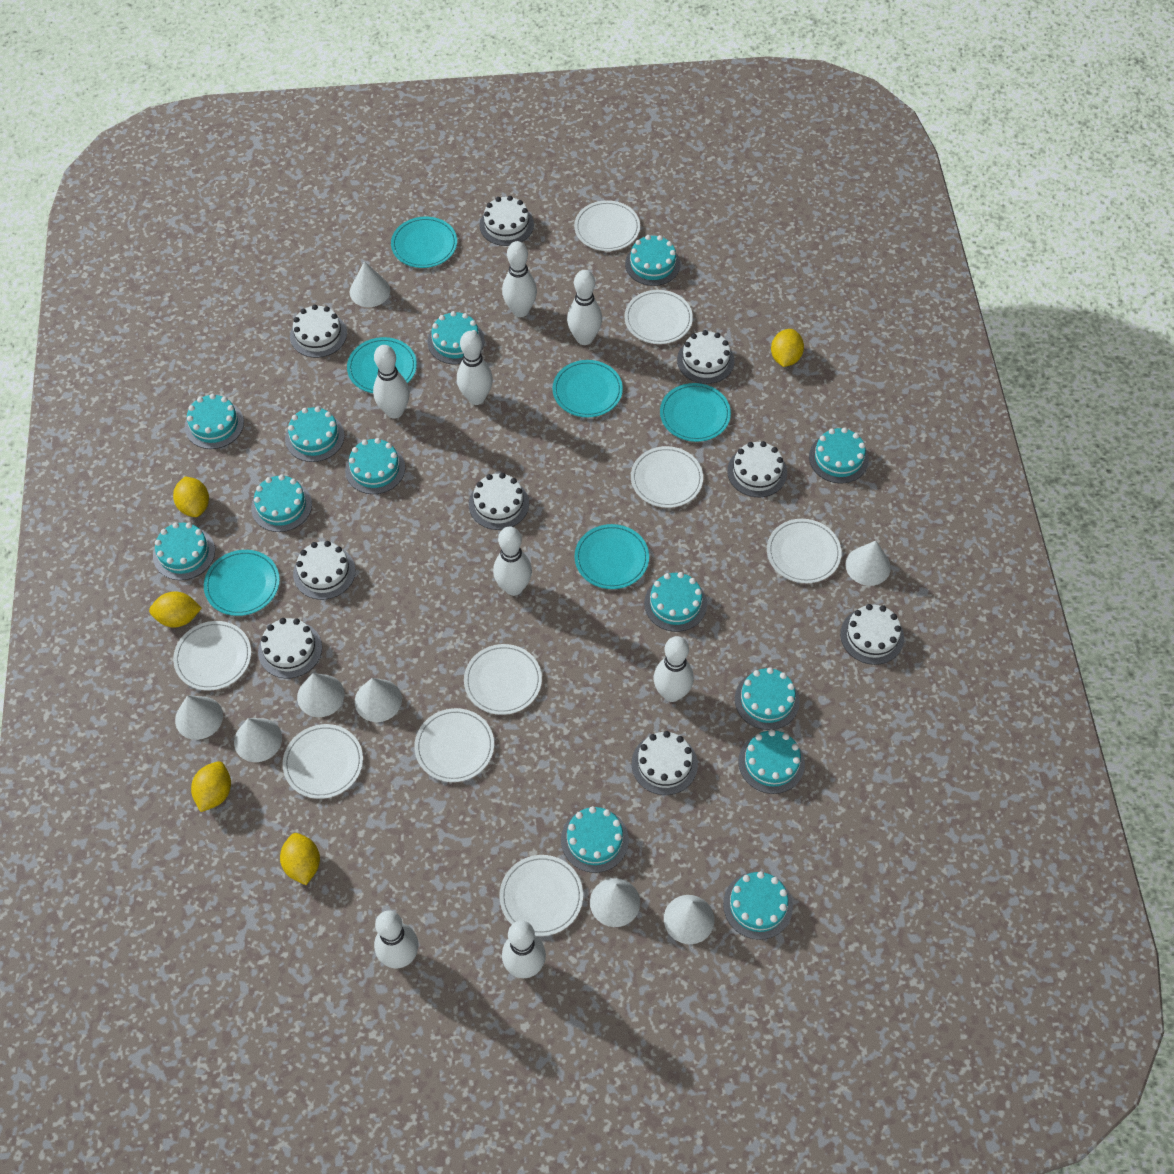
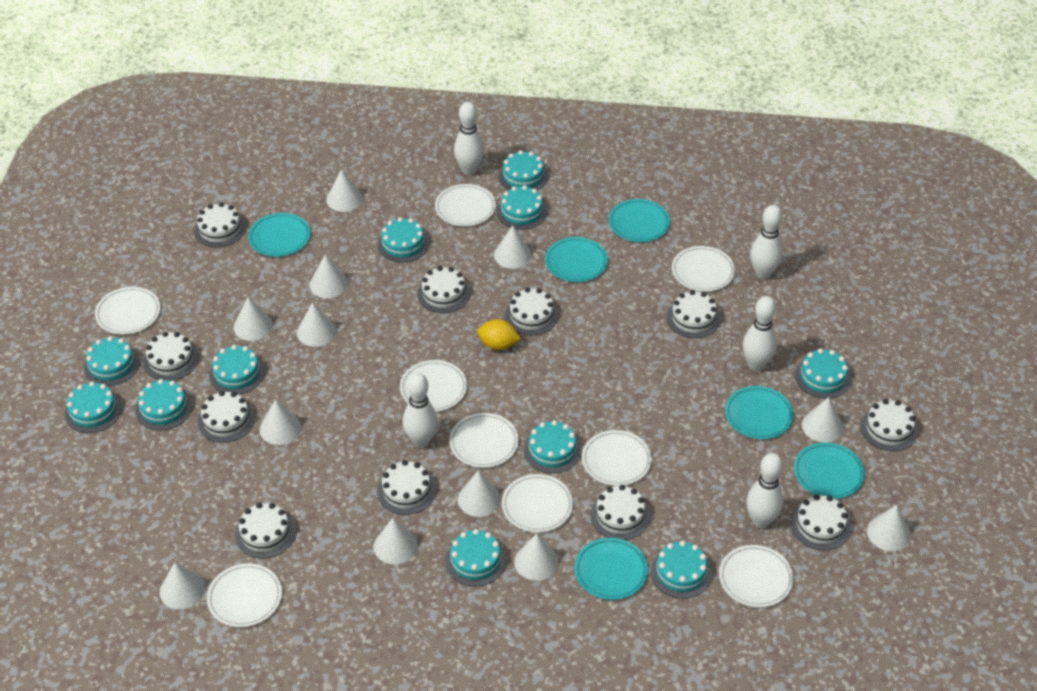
turquoise cake: 13 -> 11
white bowling pin: 8 -> 5
white cake: 9 -> 11
white cone: 8 -> 12
yellow lemon: 5 -> 1

